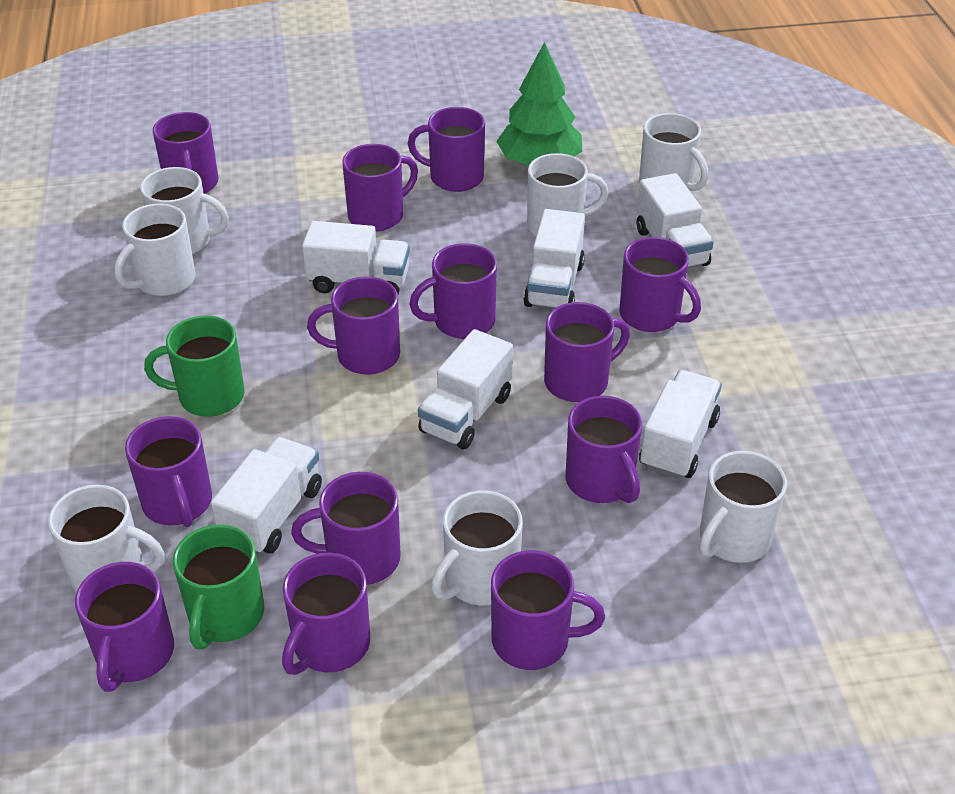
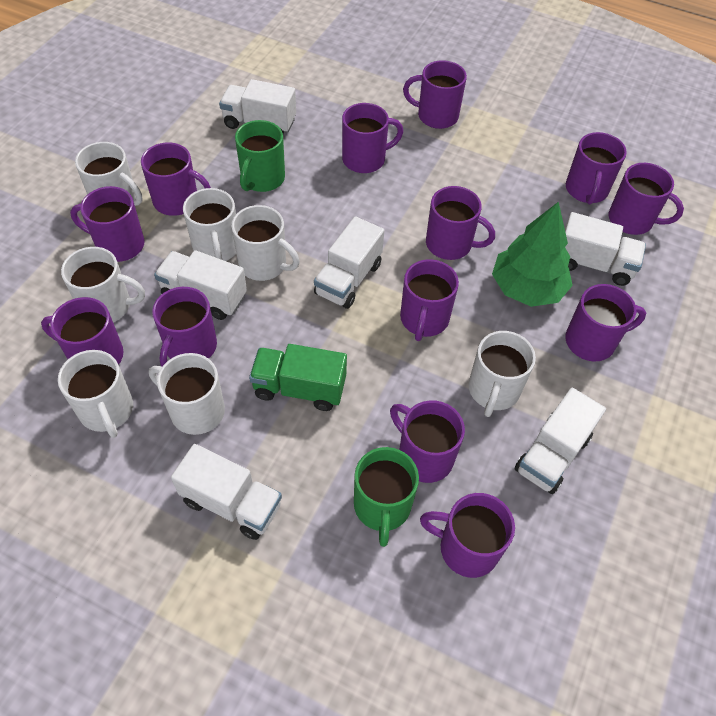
green truck: 0 -> 1

